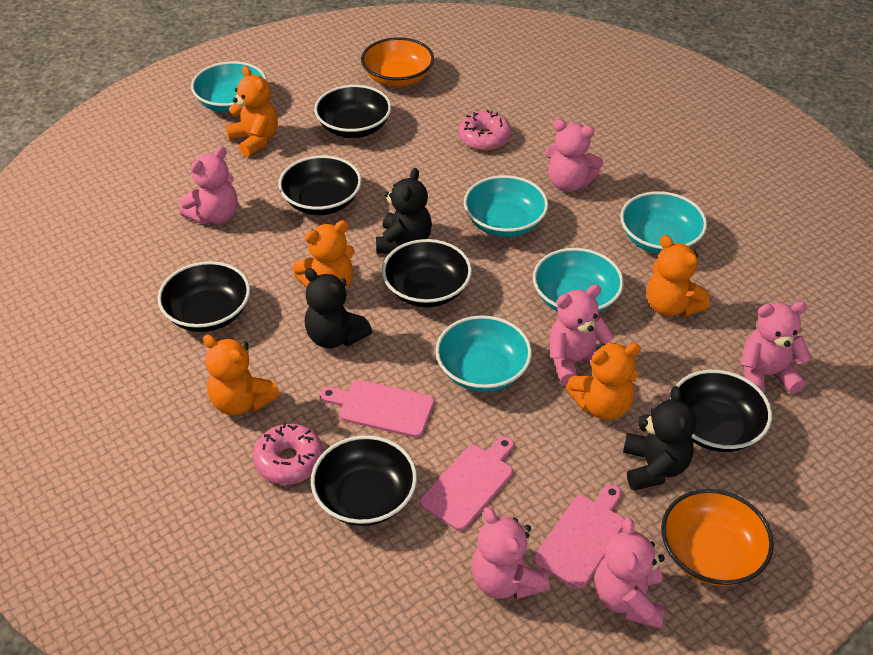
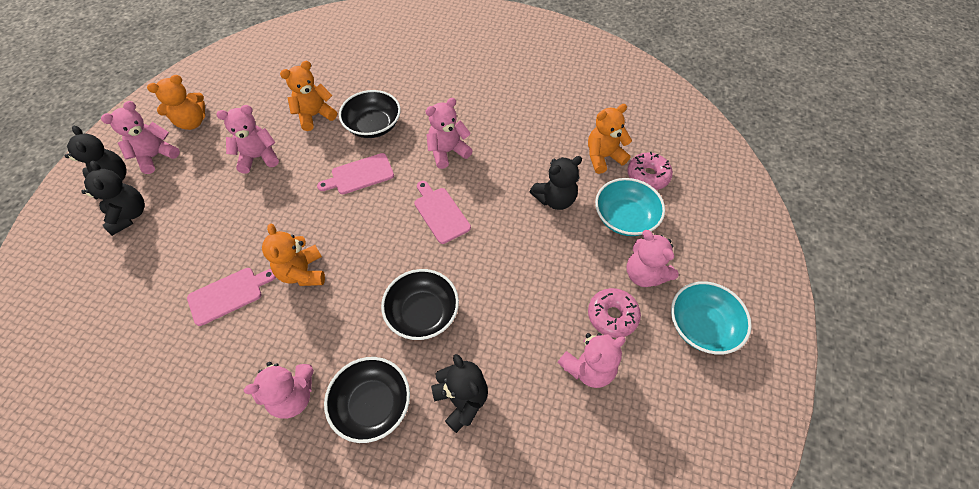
black bowl: 6 -> 3
black teddy bear: 3 -> 4
orange bowl: 2 -> 0
orange teddy bear: 5 -> 4
turquoise bowl: 5 -> 2

